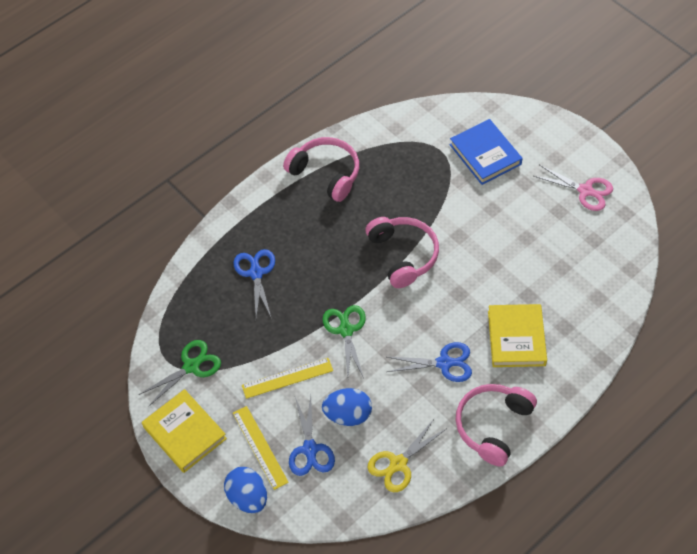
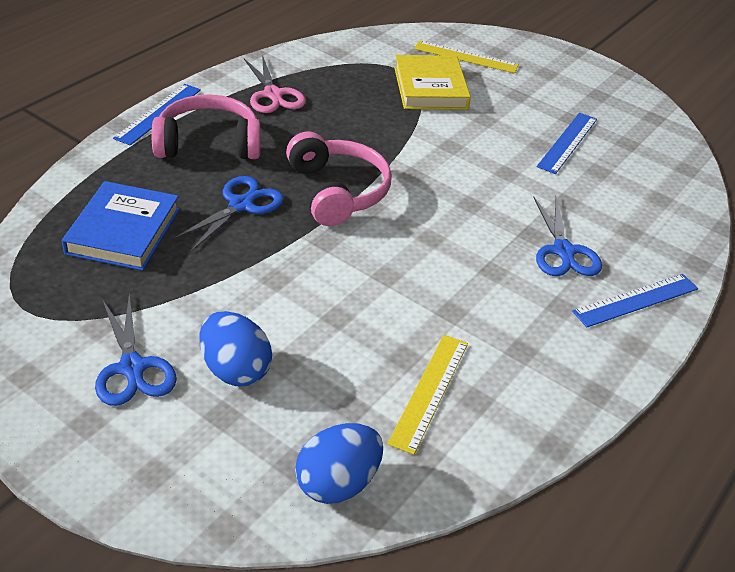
blue ruler: 0 -> 3
green scissors: 2 -> 0
pink headphones: 3 -> 2
yellow book: 2 -> 1
yellow scissors: 1 -> 0

